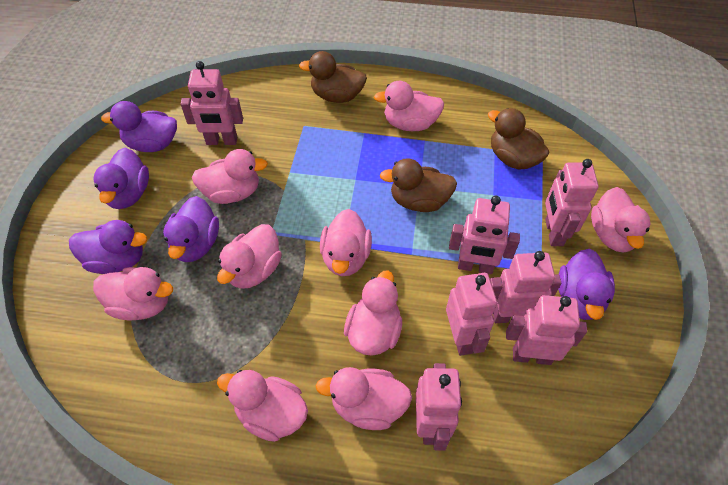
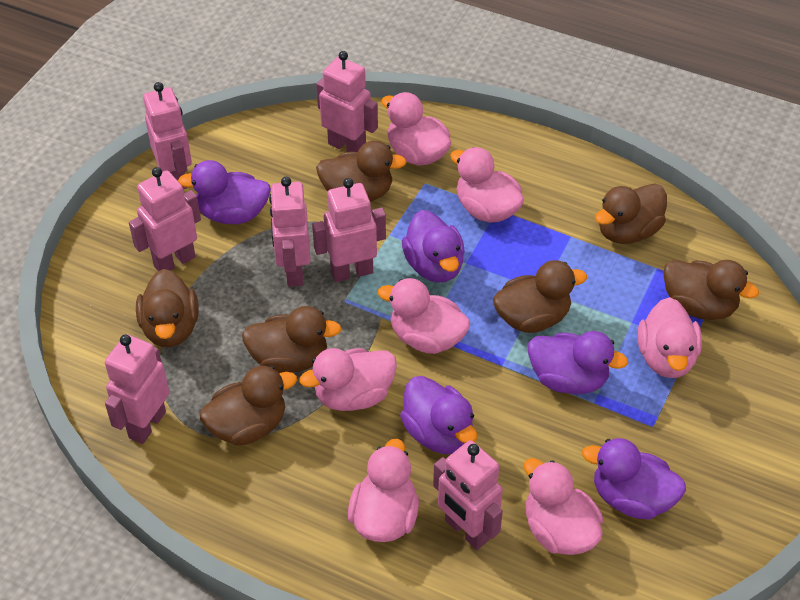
brown duck: 3 -> 7
pink duck: 9 -> 7

